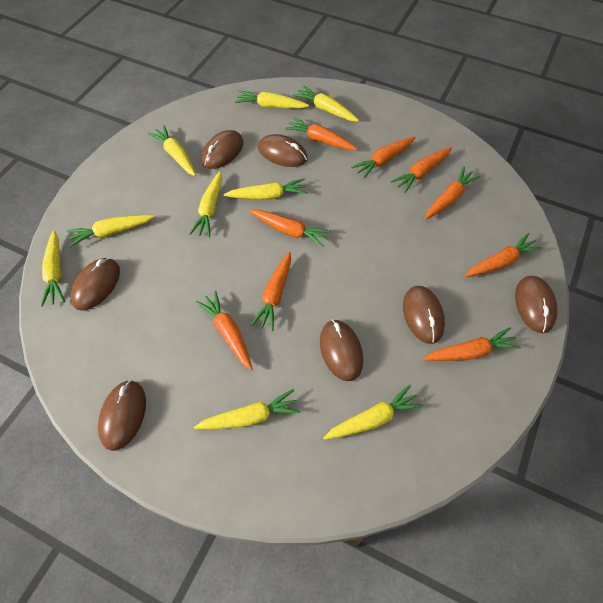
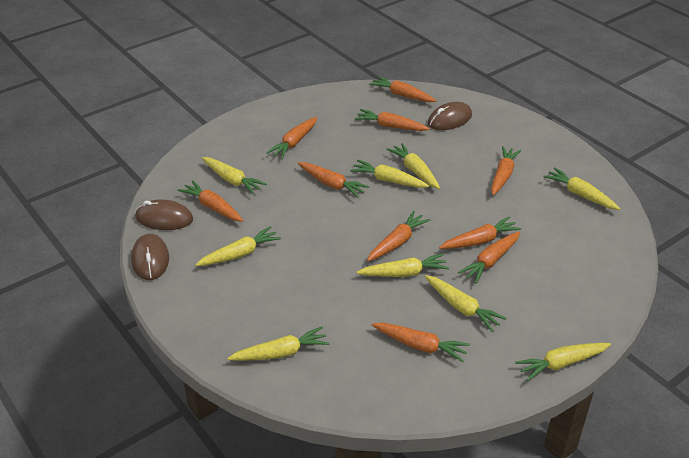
brown mouse: 7 -> 3
orange carrot: 9 -> 10

